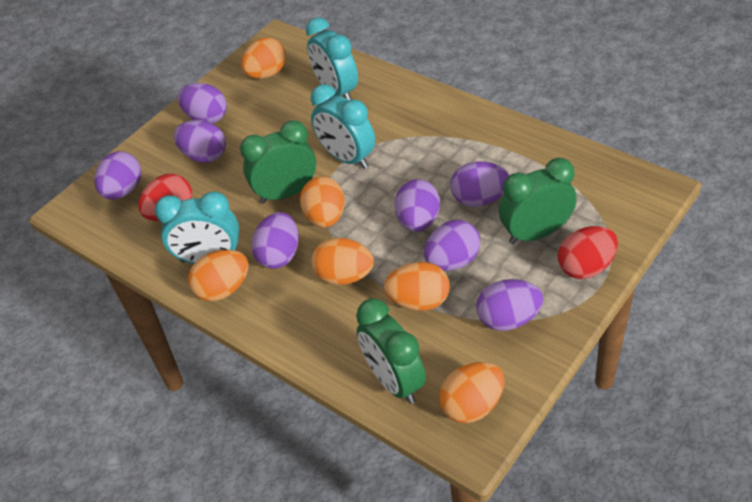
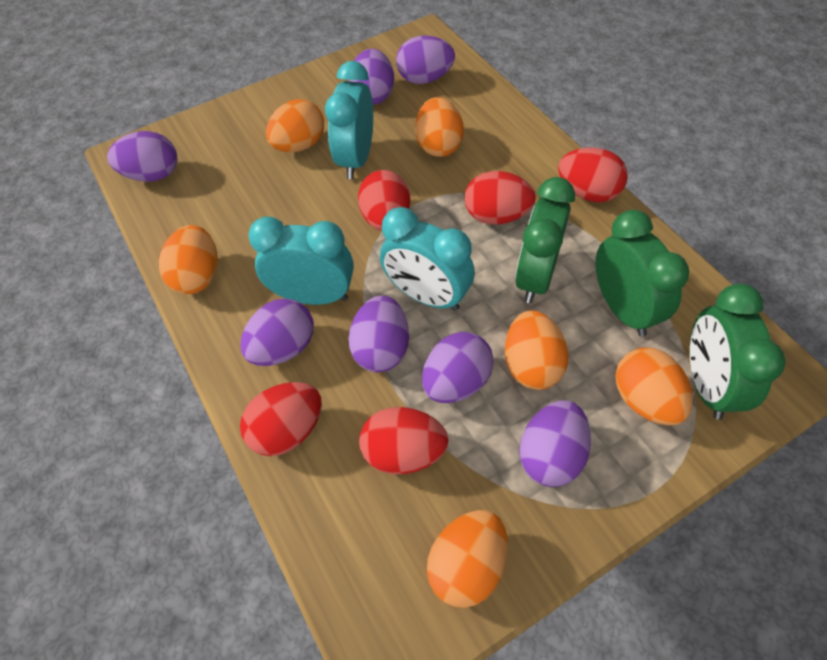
purple egg: 8 -> 7
red egg: 2 -> 5

